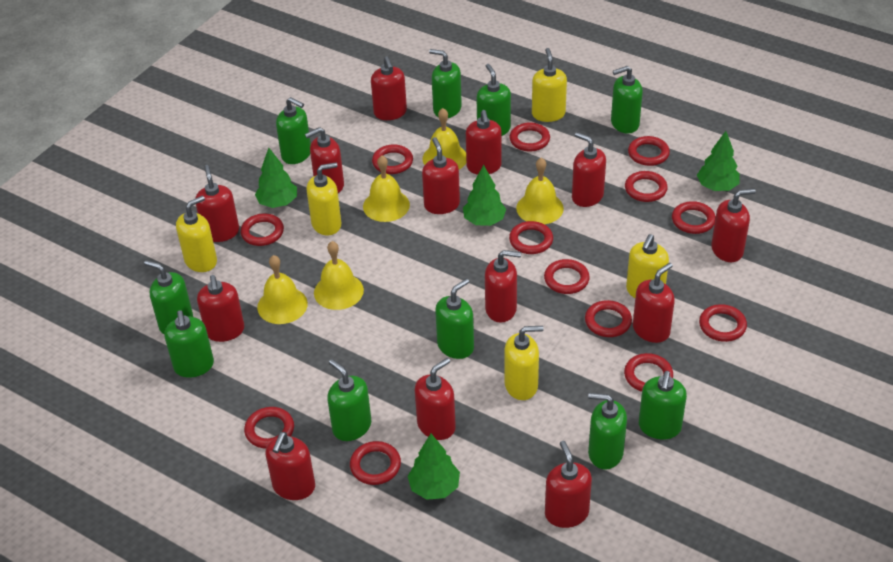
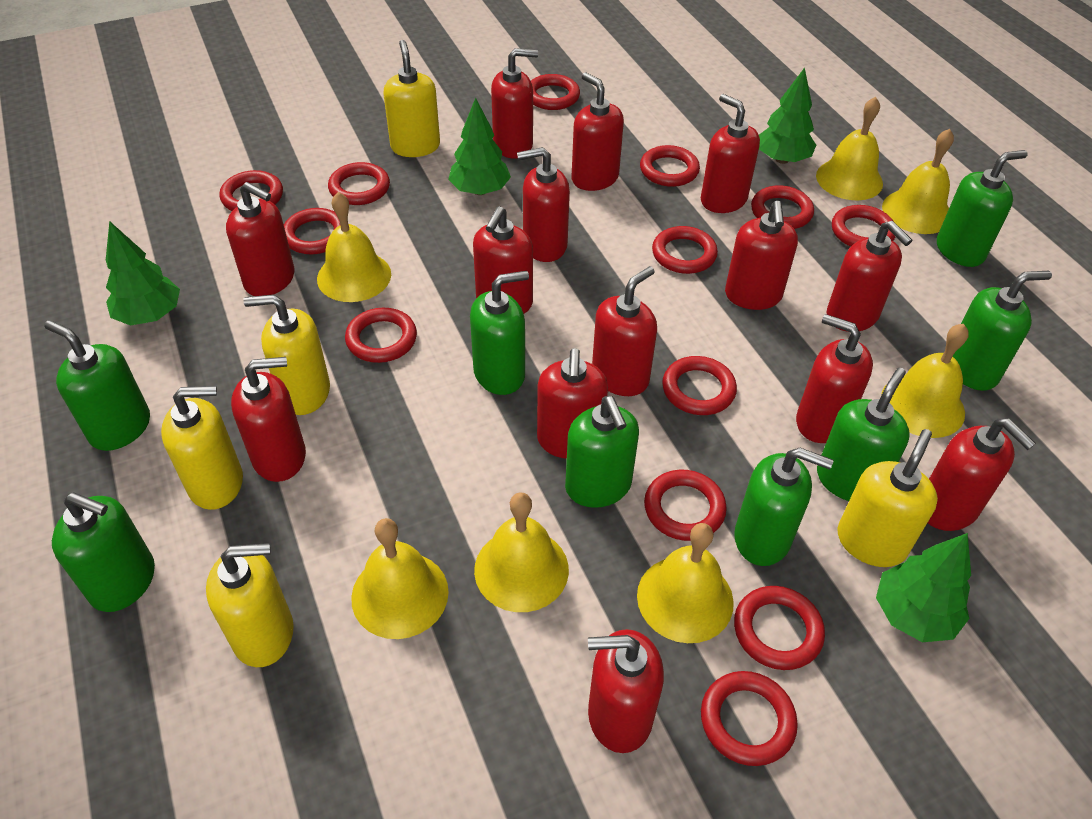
green soap dispenser: 10 -> 8
red soap dispenser: 13 -> 14
yellow bell: 5 -> 7

